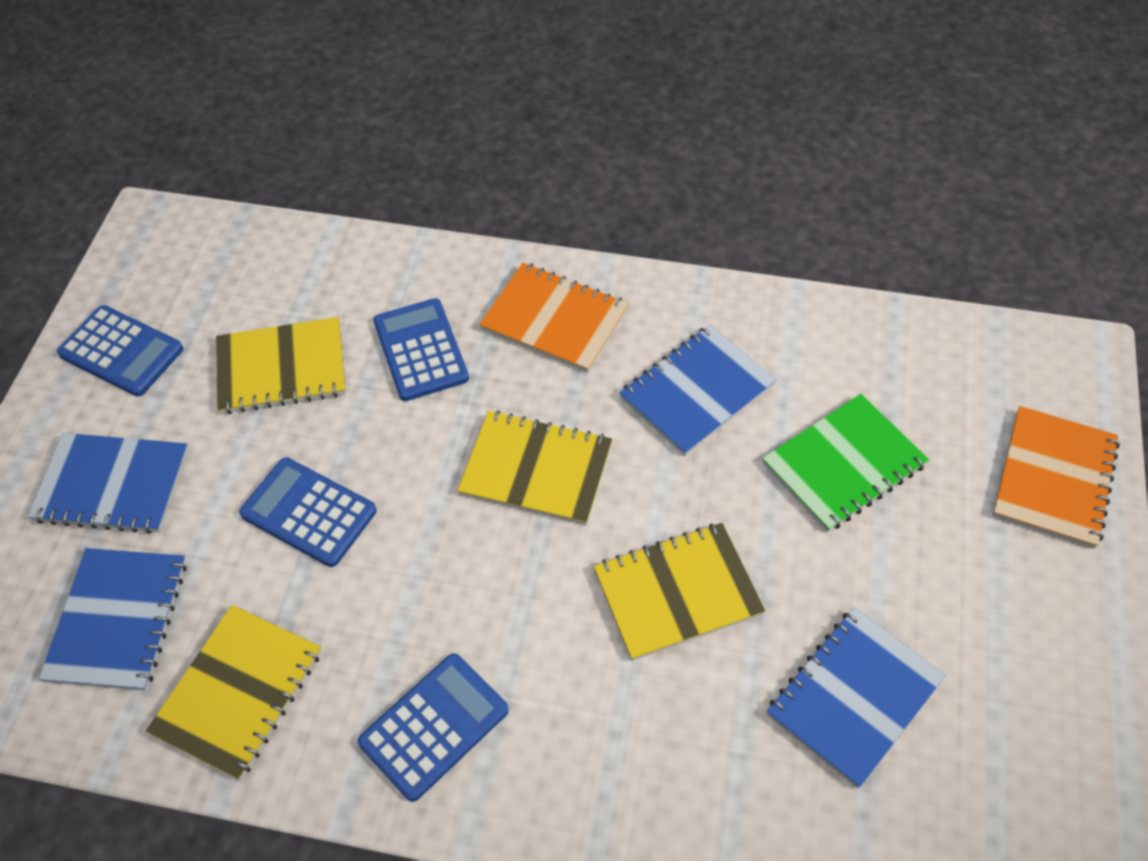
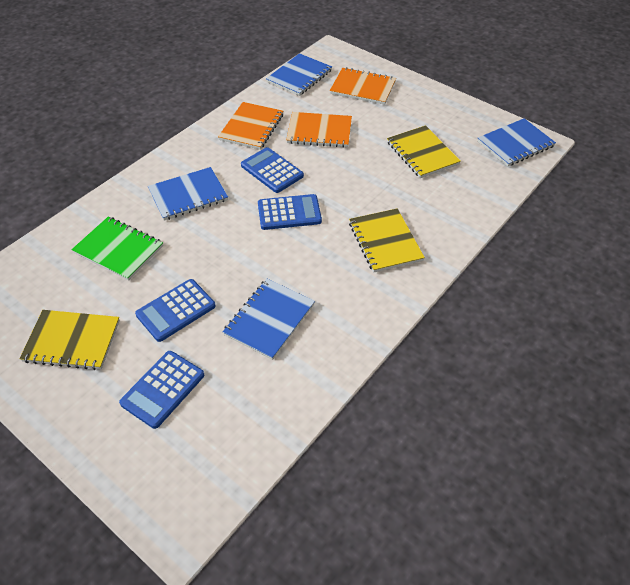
orange notebook: 2 -> 3
yellow notebook: 4 -> 3

